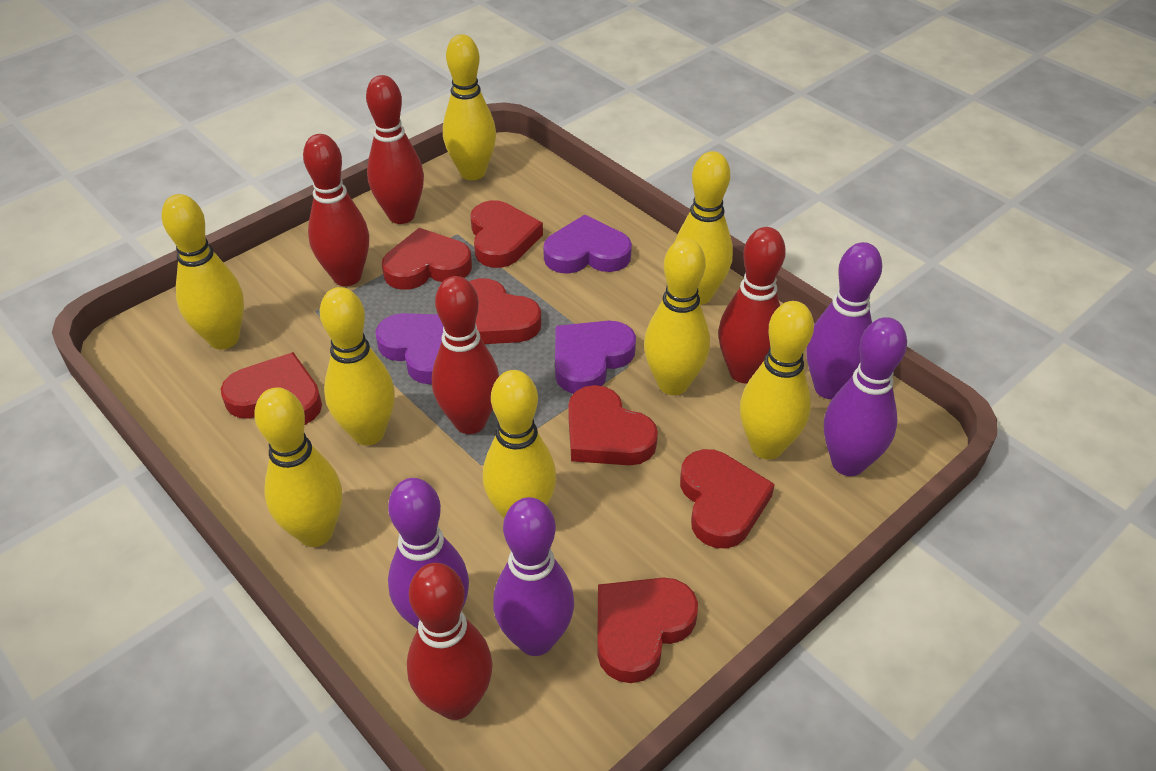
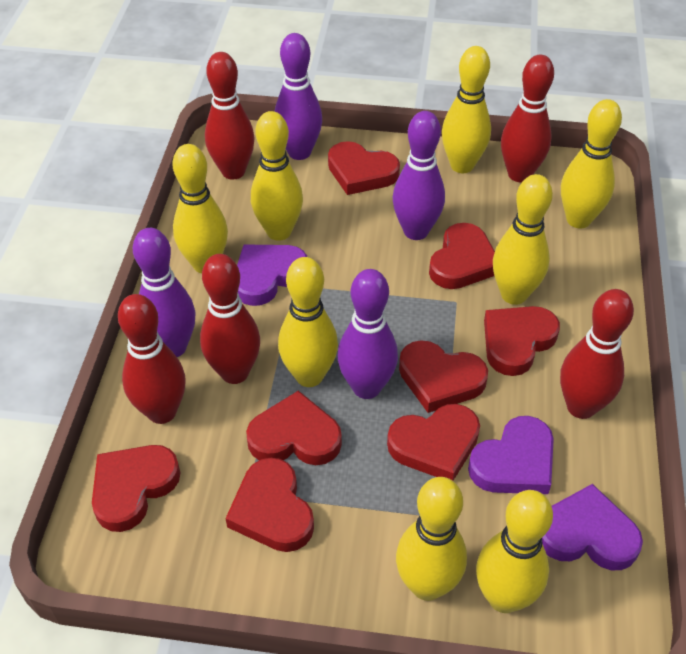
red heart: 7 -> 8

